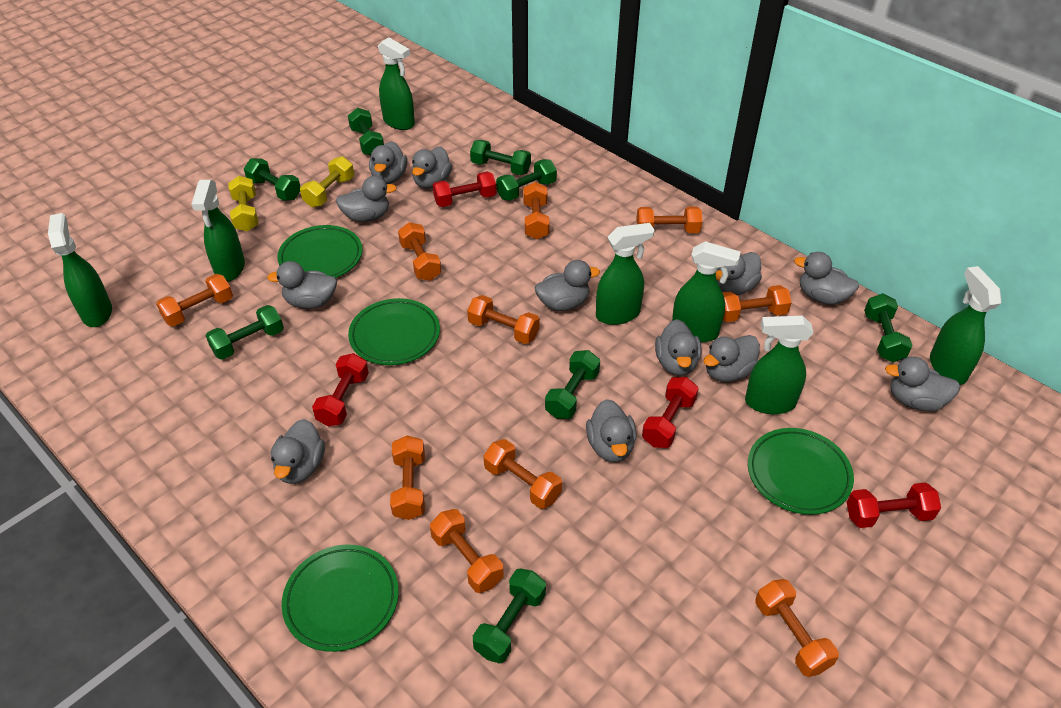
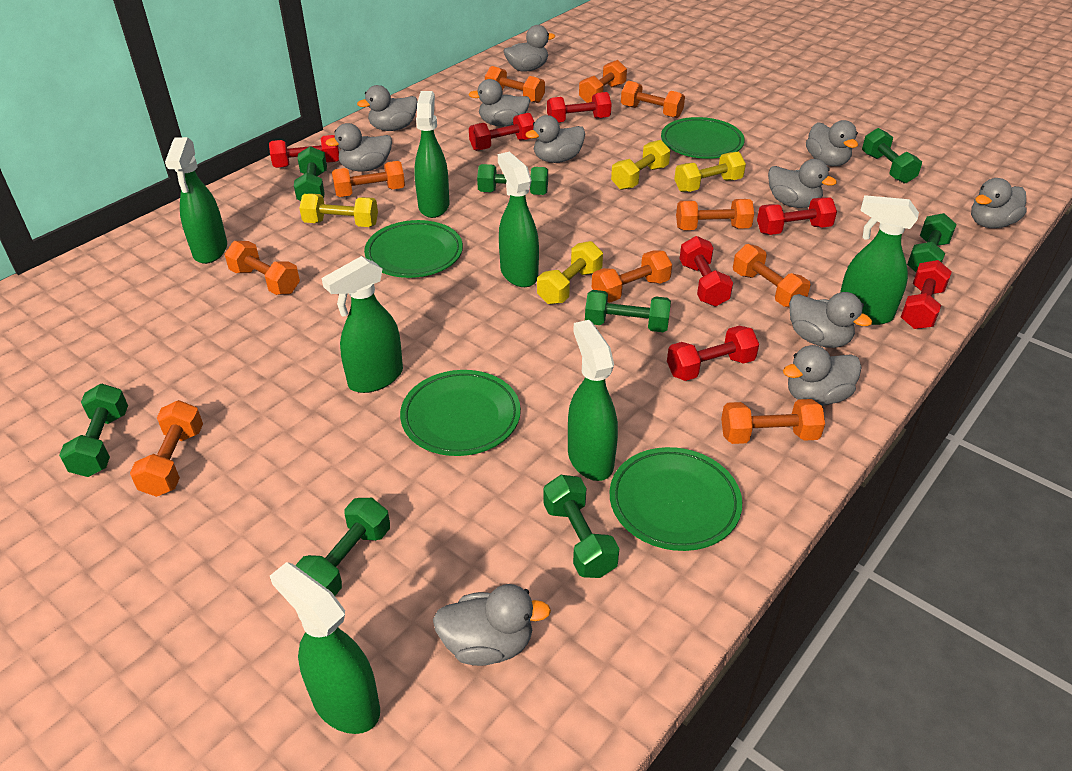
grey duck: 12 -> 11
red dumbbell: 4 -> 7
yellow dumbbell: 2 -> 4

